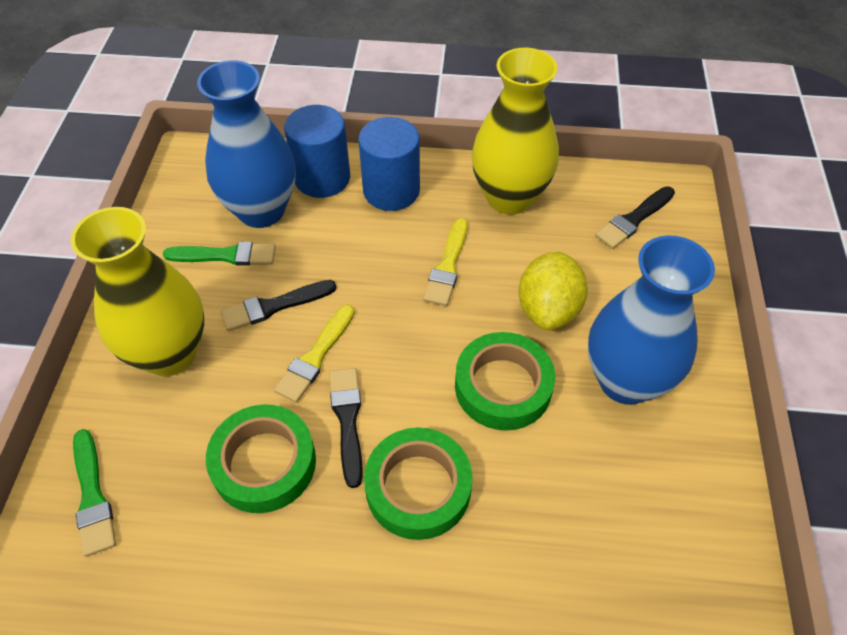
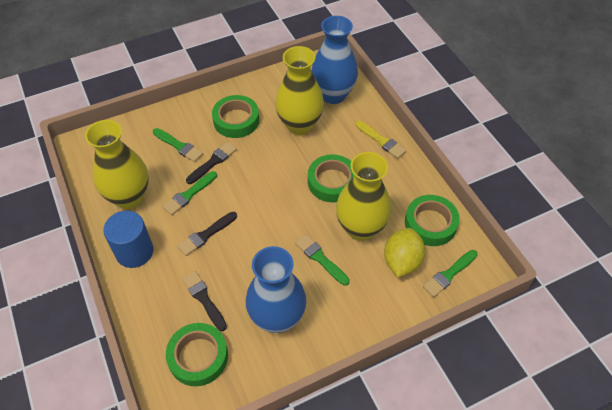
blue cylinder: 2 -> 1
green brush: 2 -> 4
green tape: 3 -> 4
yellow brush: 2 -> 1
yellow vase: 2 -> 3

